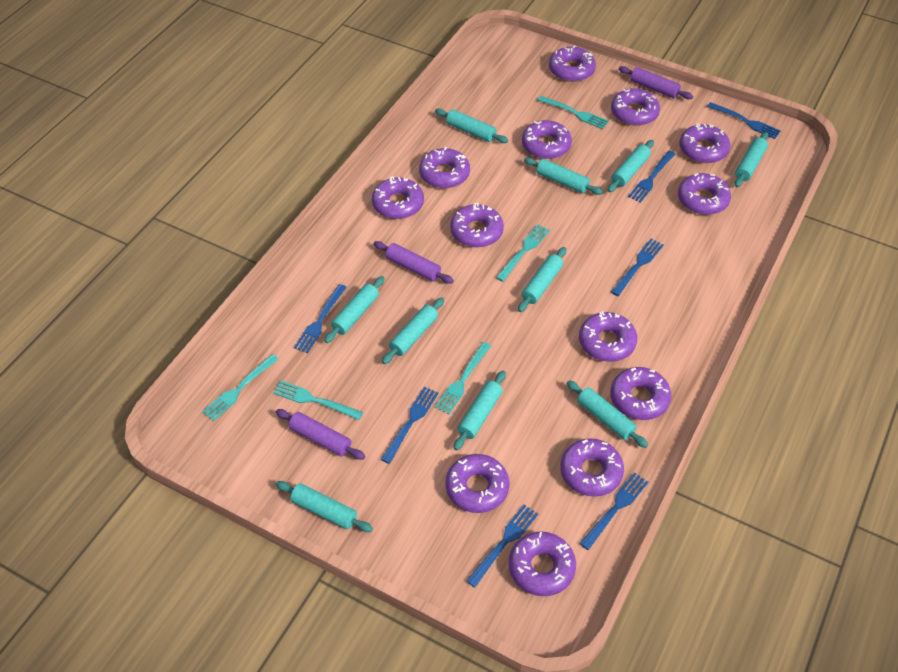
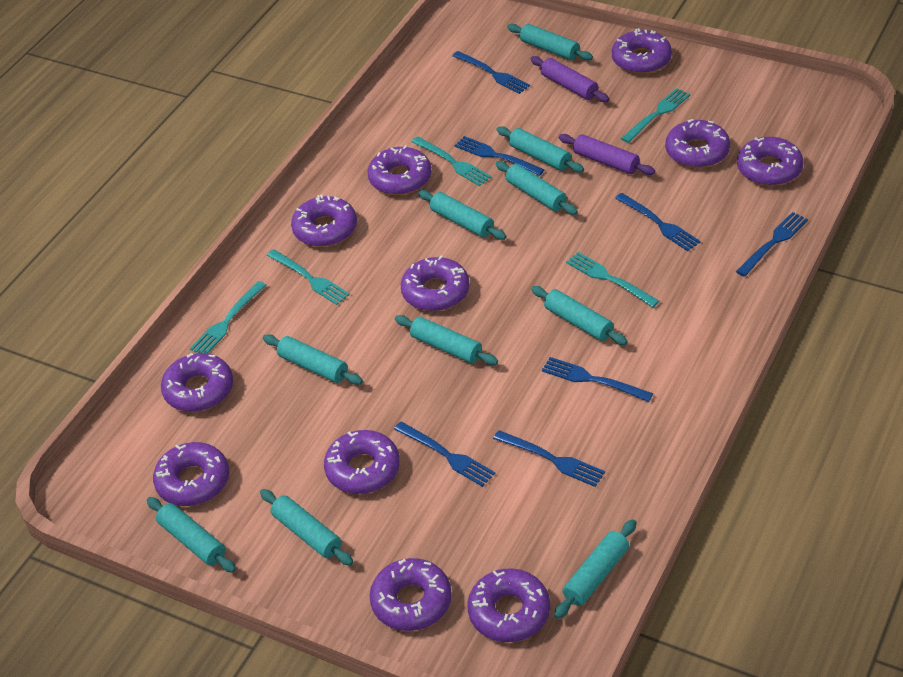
purple donut: 13 -> 11
purple rolling pin: 3 -> 2

